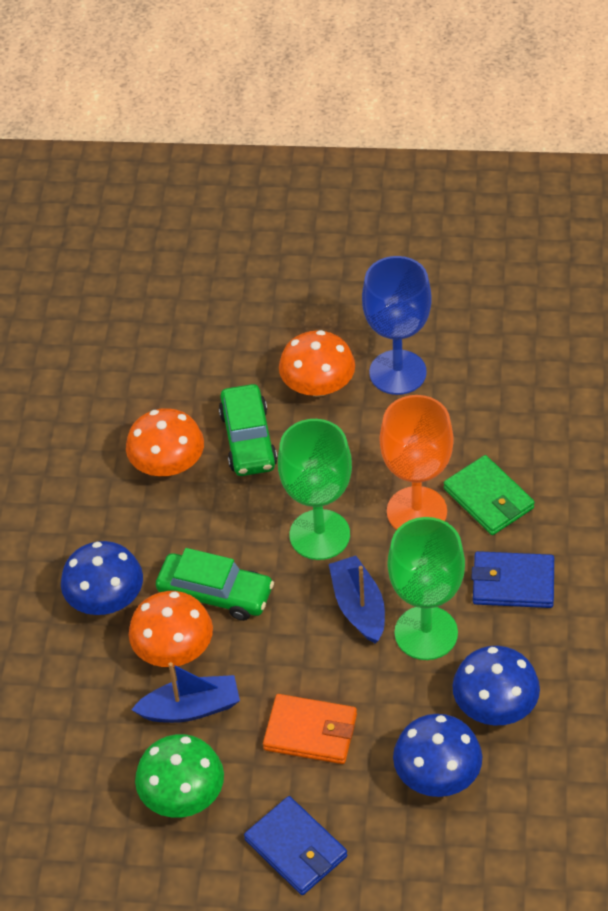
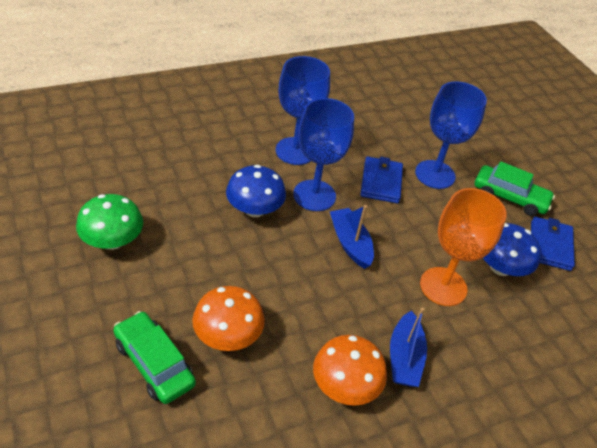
blue goblet: 1 -> 3
blue mushroom: 3 -> 2
green goblet: 2 -> 0
green wallet: 1 -> 0
orange mushroom: 3 -> 2
orange wallet: 1 -> 0

